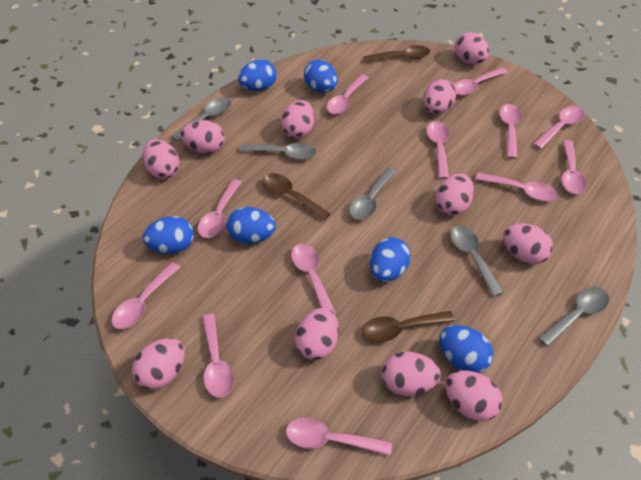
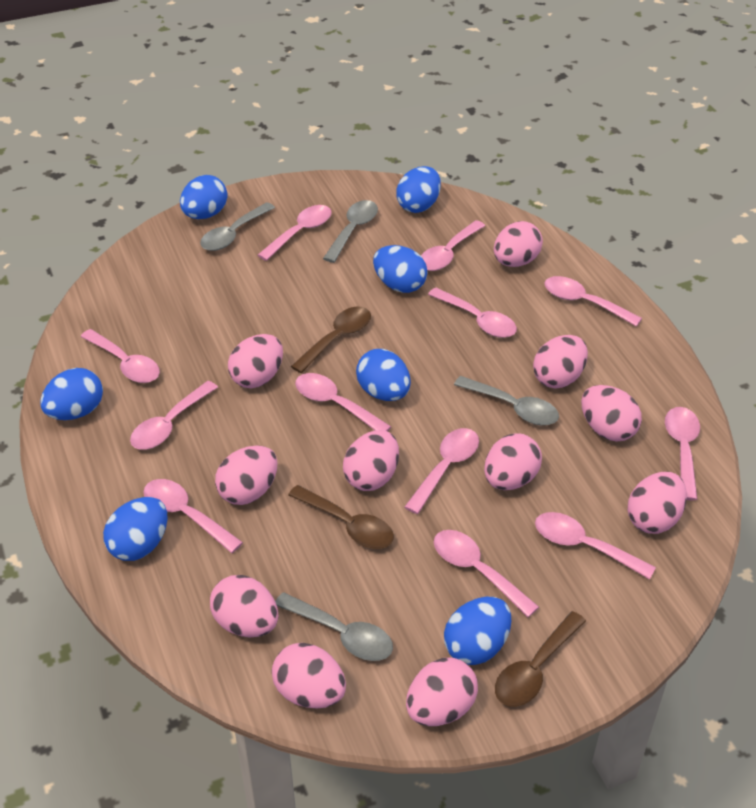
blue egg: 6 -> 7
grey spoon: 5 -> 4

